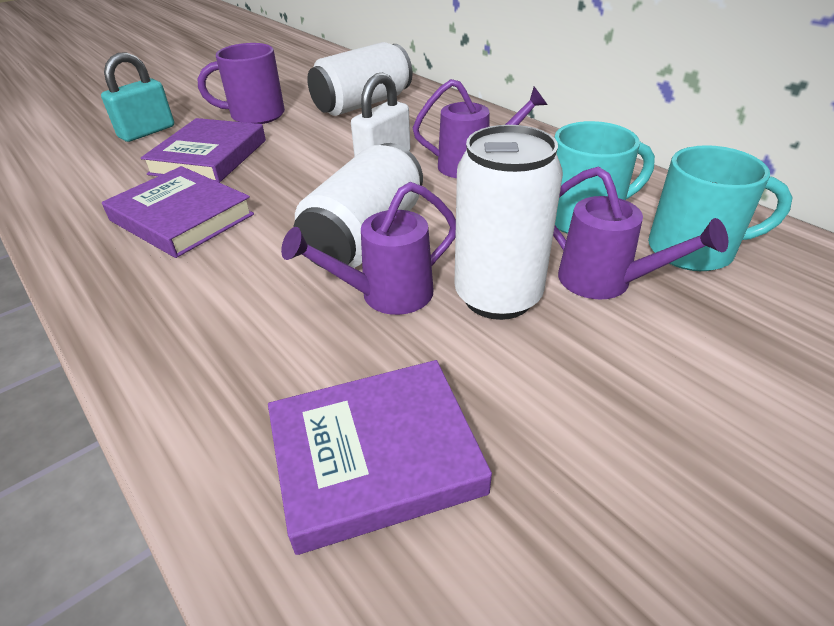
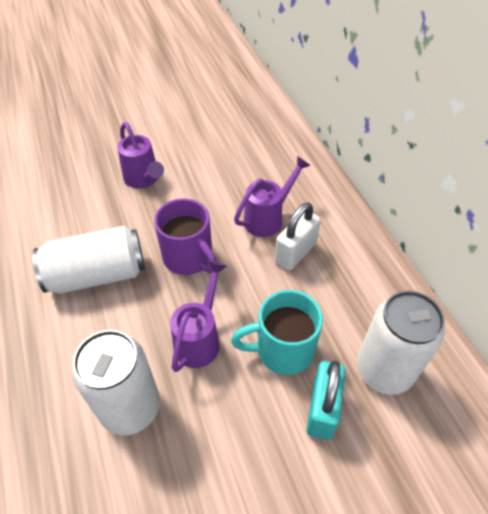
purple book: 3 -> 0
turquoise mug: 2 -> 1

